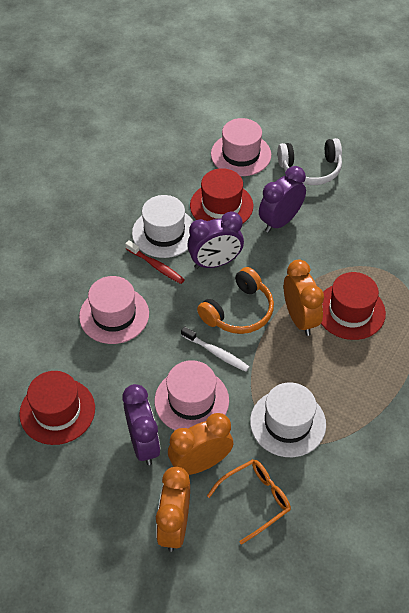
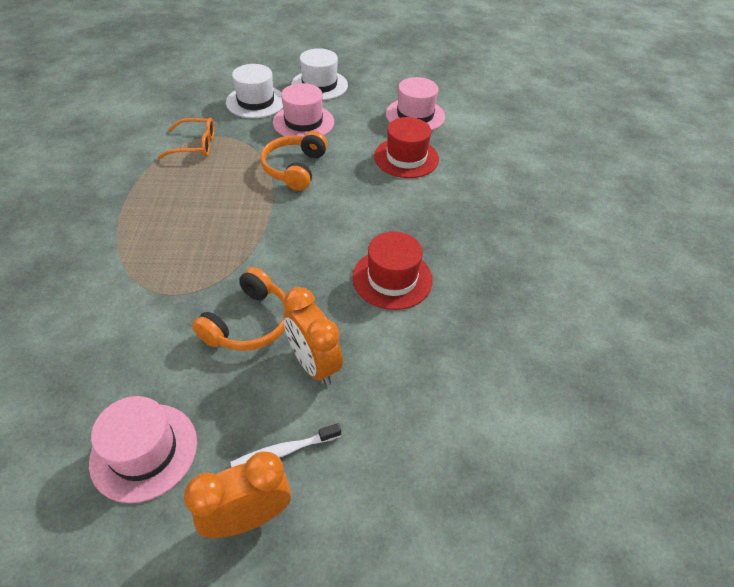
orange clock: 3 -> 2
orange headphones: 1 -> 2
purple clock: 3 -> 0
red hat: 3 -> 2
red toothbrush: 1 -> 0
white headphones: 1 -> 0

